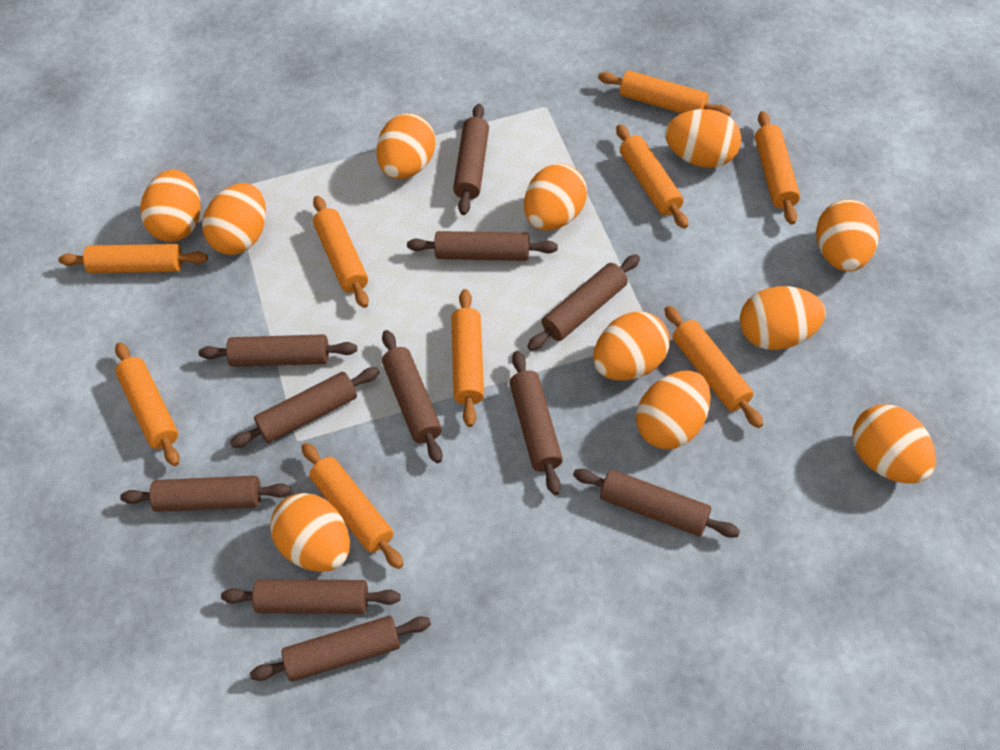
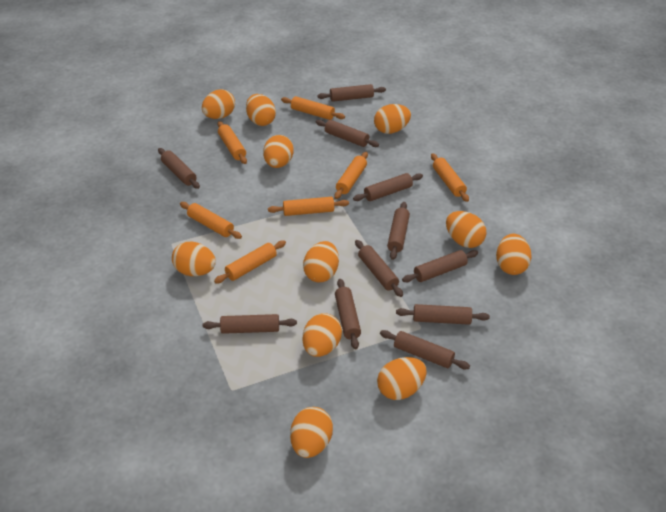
orange rolling pin: 9 -> 7

